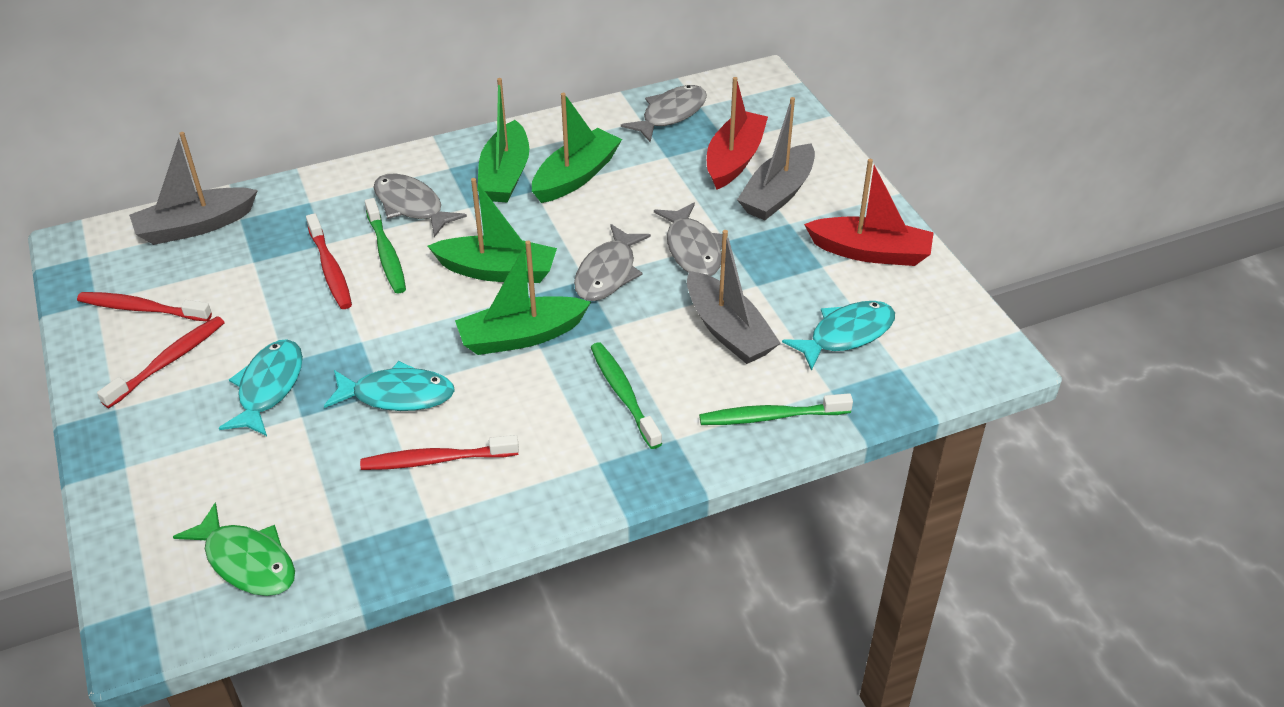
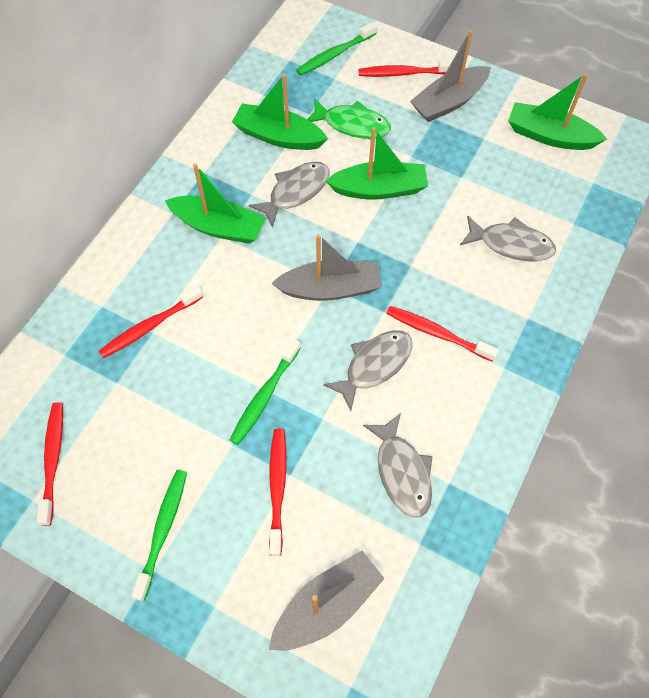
red boat: 2 -> 0
red toothbrush: 4 -> 5
turquoise fish: 3 -> 0

